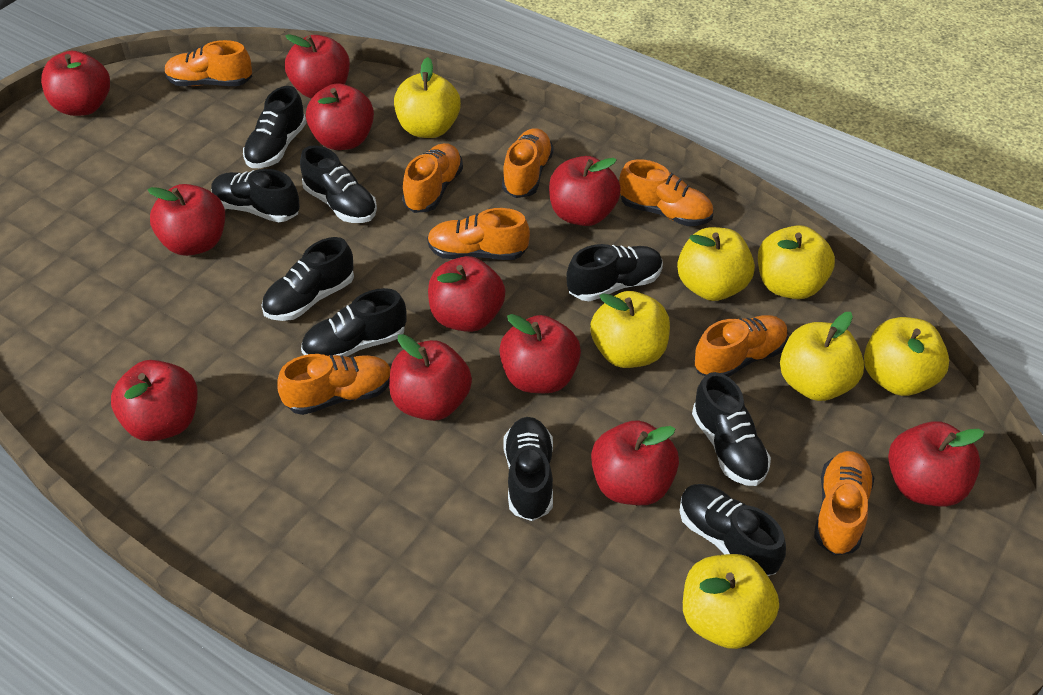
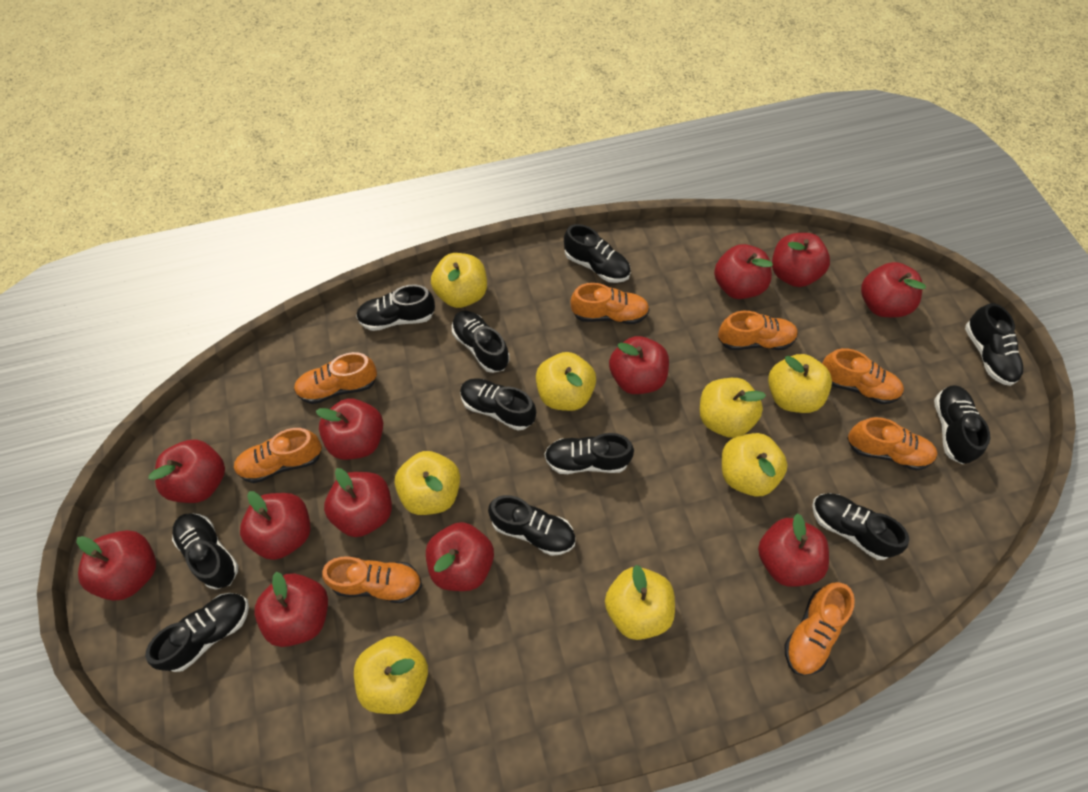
black shoe: 9 -> 11
red apple: 11 -> 12
yellow apple: 7 -> 8

